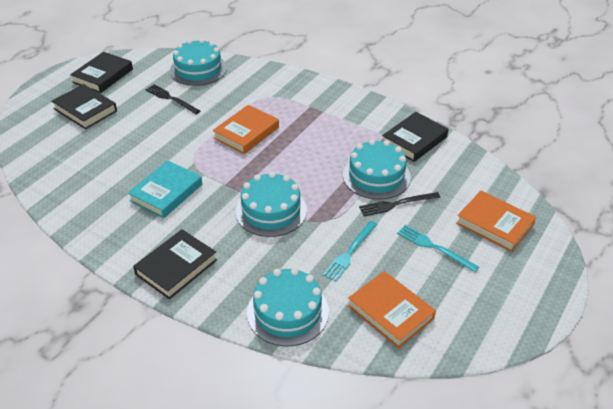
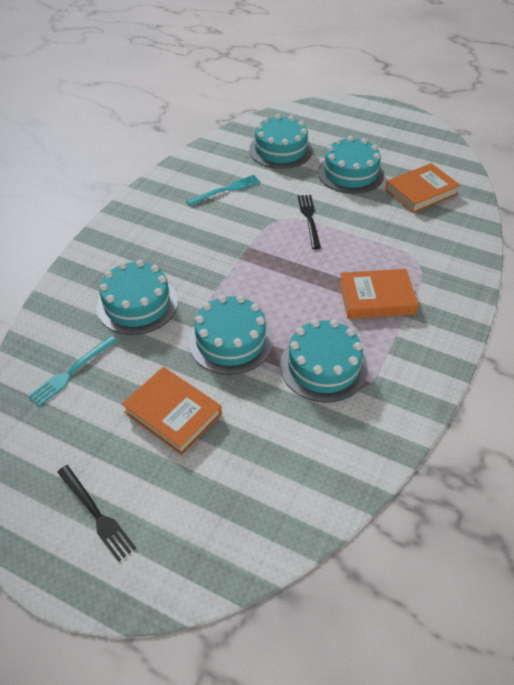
black book: 4 -> 0
turquoise book: 1 -> 0
turquoise cake: 4 -> 5

